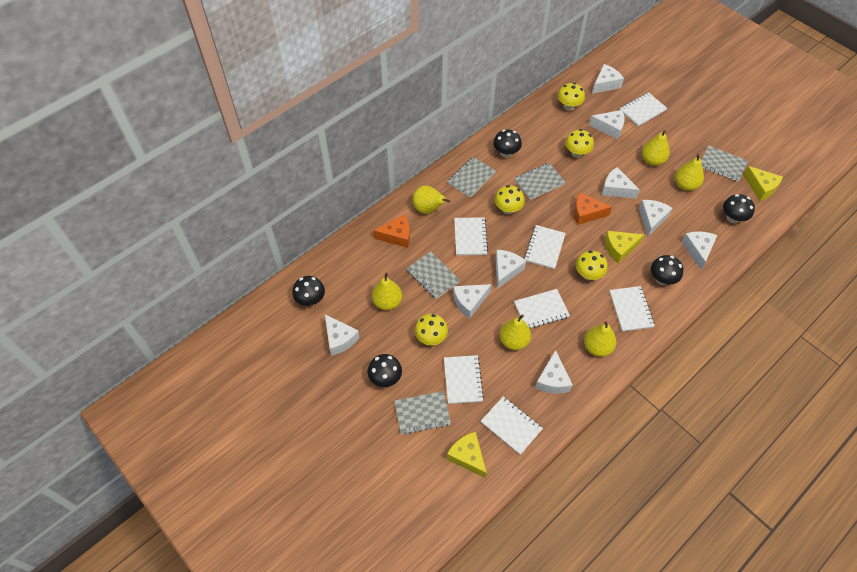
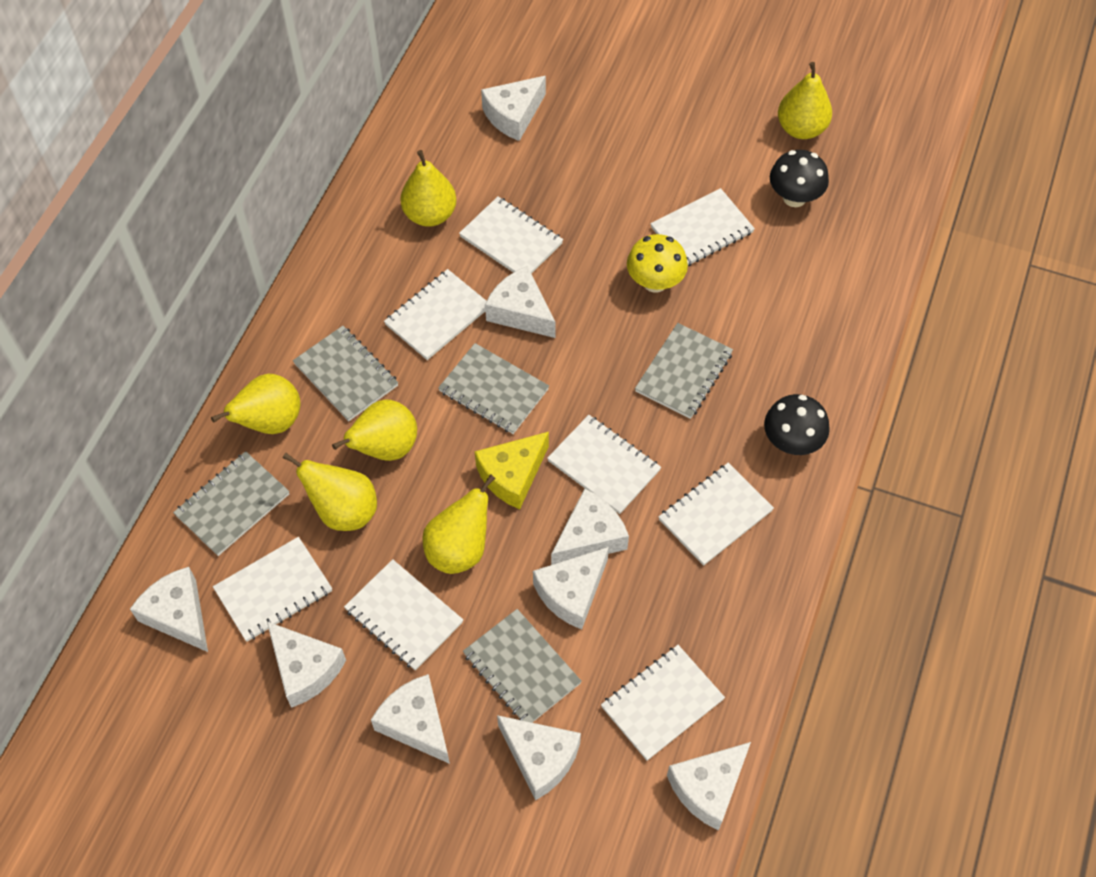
black mushroom: 5 -> 2
orange cheese: 2 -> 0
white notebook: 7 -> 8
yellow cheese: 3 -> 1
yellow mushroom: 5 -> 1

